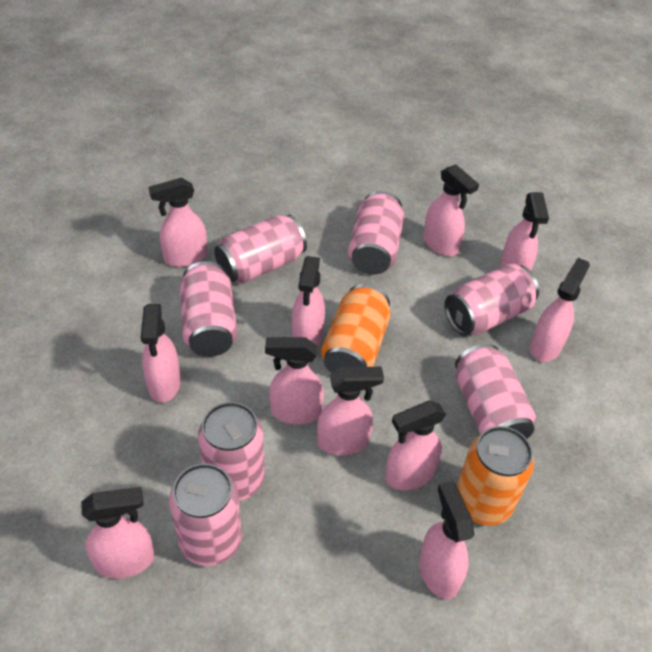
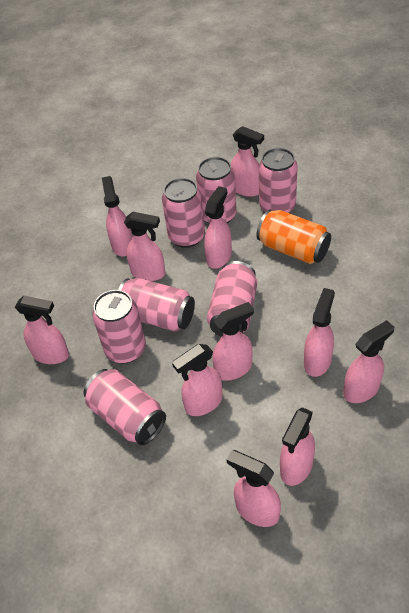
orange can: 2 -> 1

